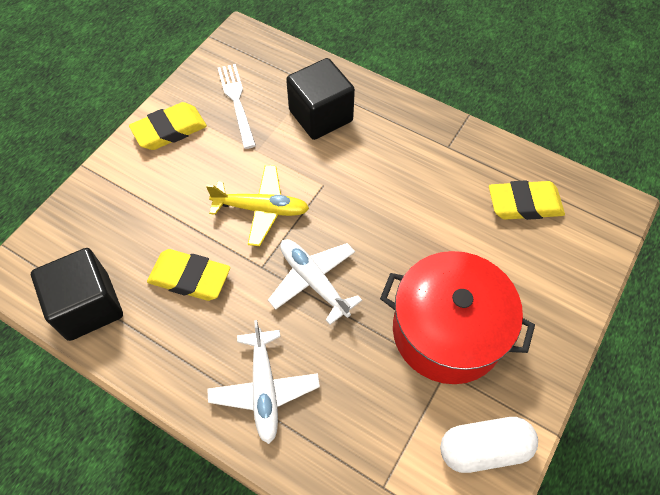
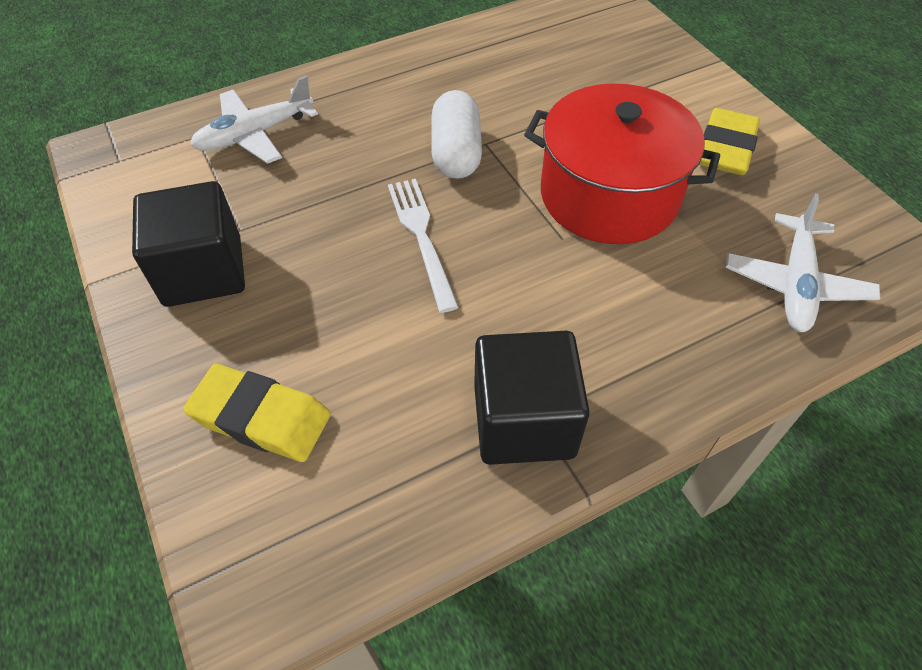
yellow eraser: 3 -> 2
yellow plane: 1 -> 0

